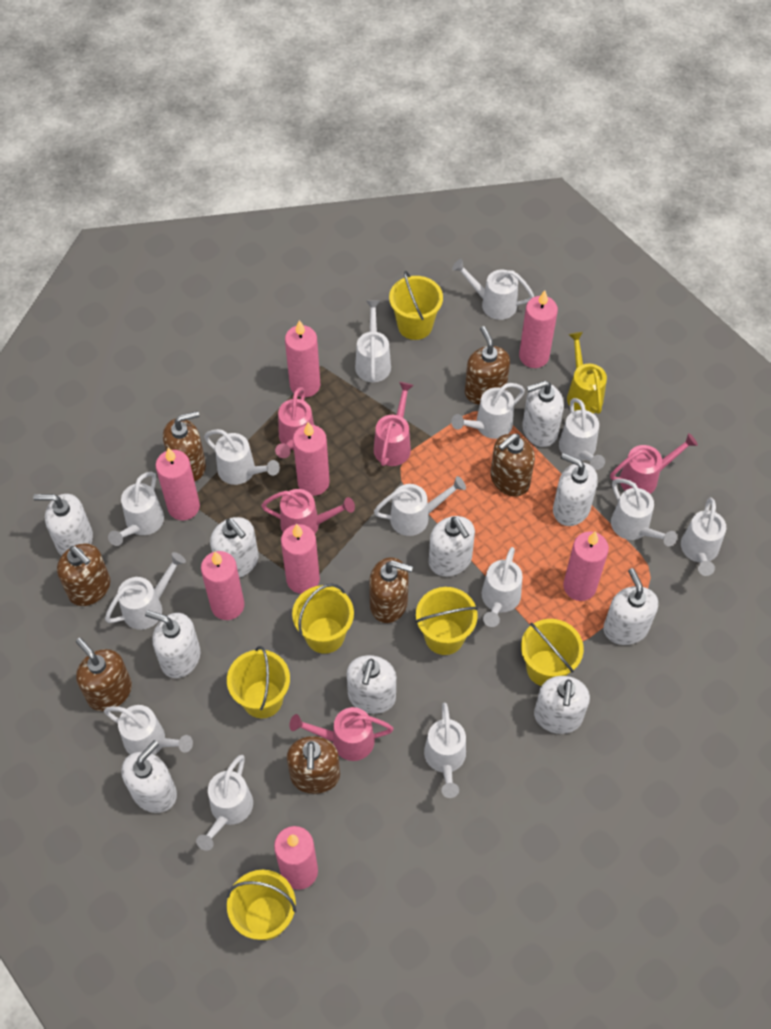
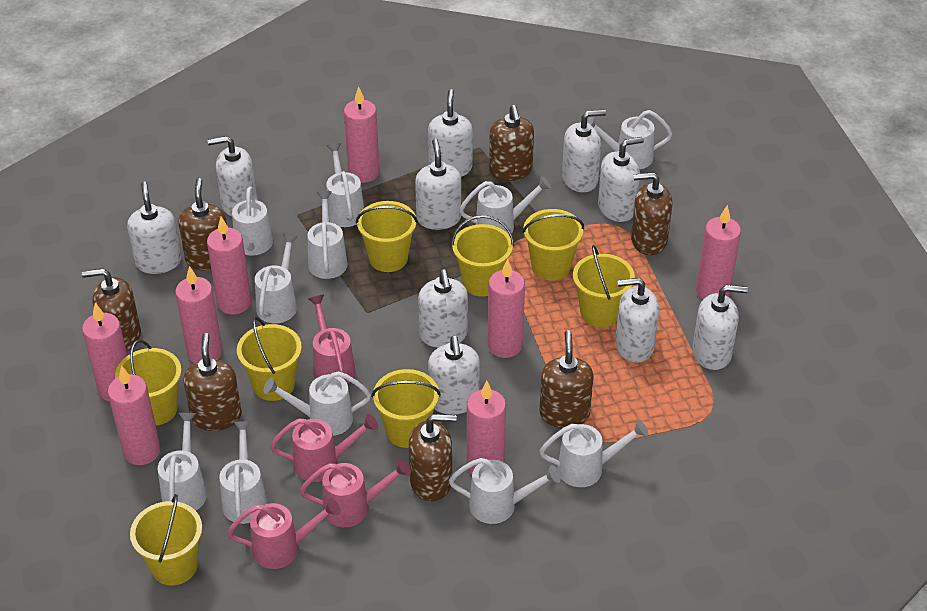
pink watering can: 5 -> 4
white watering can: 14 -> 11
yellow bucket: 6 -> 8
yellow watering can: 1 -> 0

